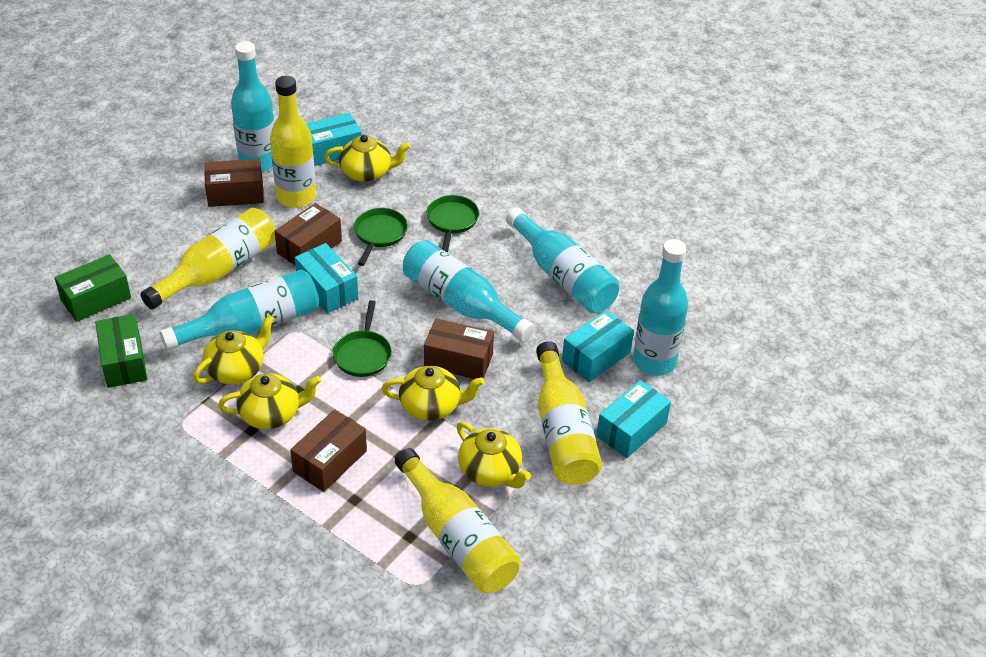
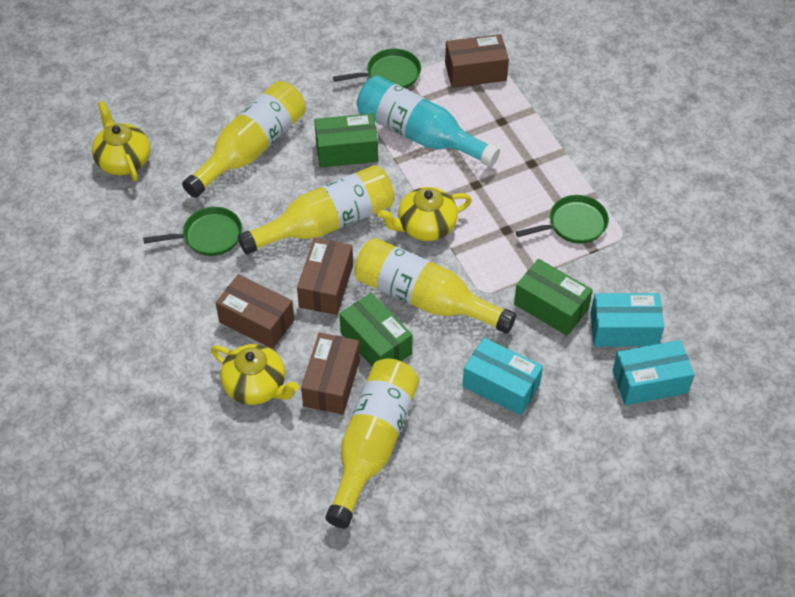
green box: 2 -> 3
turquoise bottle: 5 -> 1
turquoise box: 4 -> 3
yellow teapot: 5 -> 3

